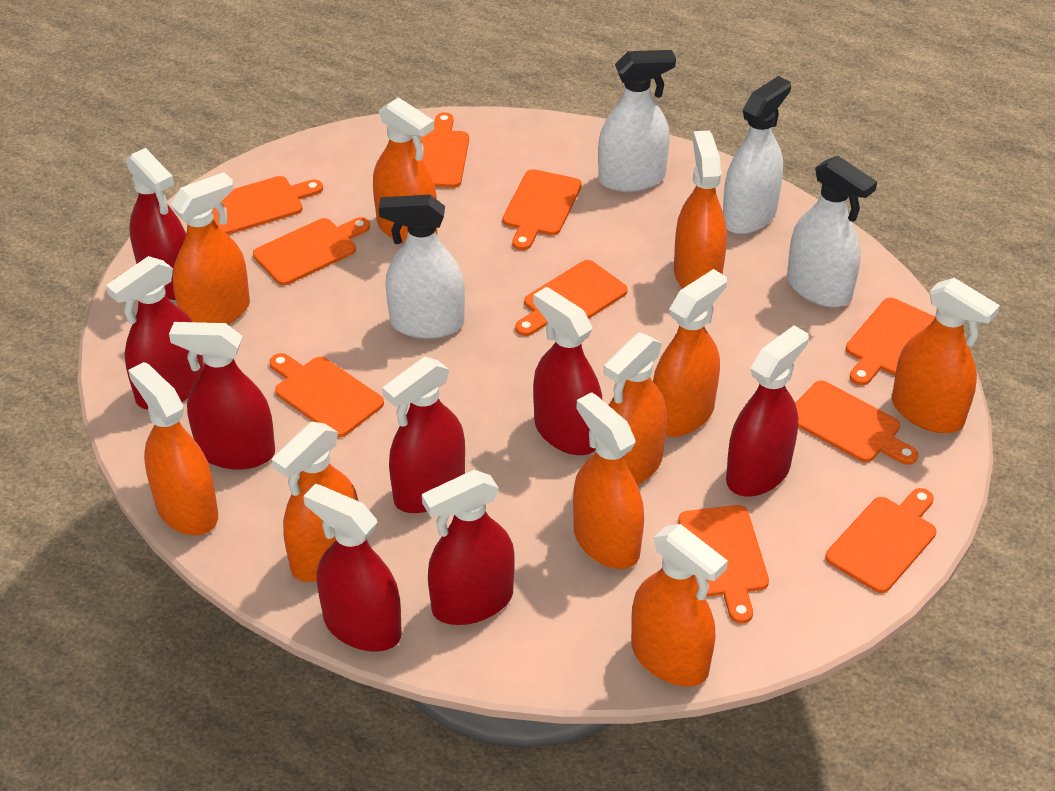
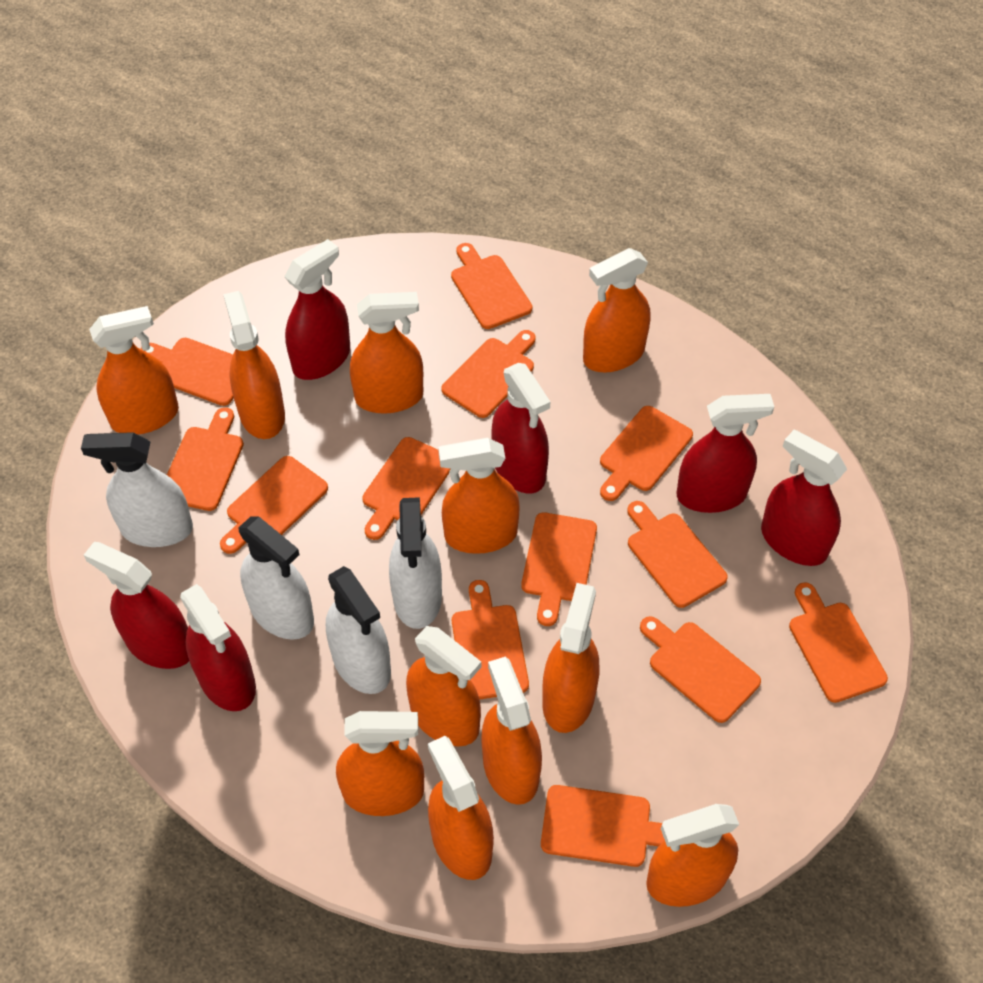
orange cutting board: 10 -> 13
orange spray bottle: 10 -> 11
red spray bottle: 8 -> 6

